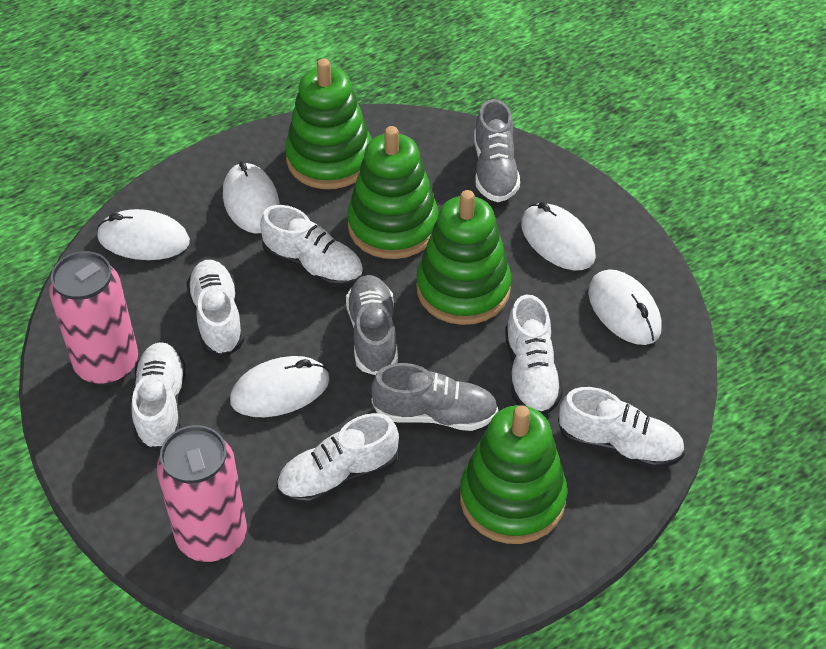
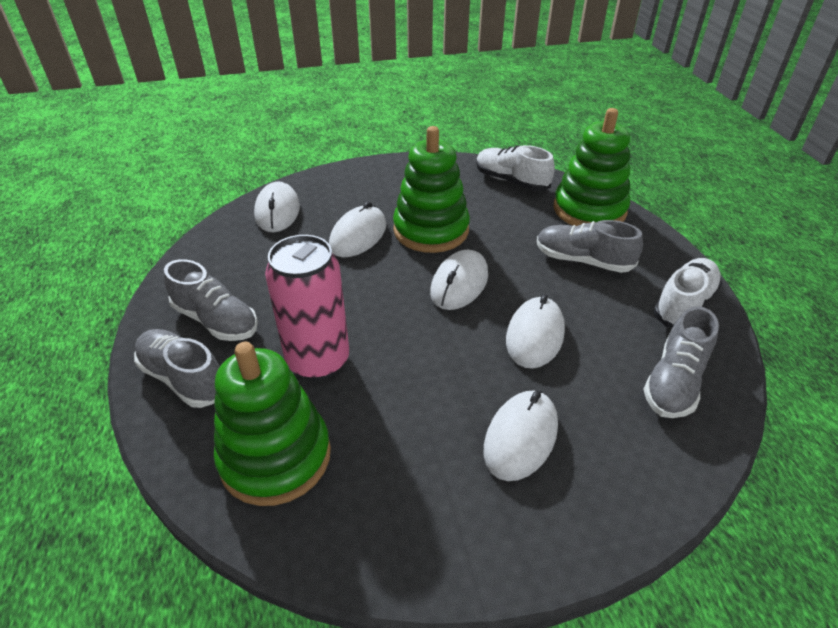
green stacking toy: 4 -> 3
grey shoe: 3 -> 4
pink can: 2 -> 1
white shoe: 6 -> 2

